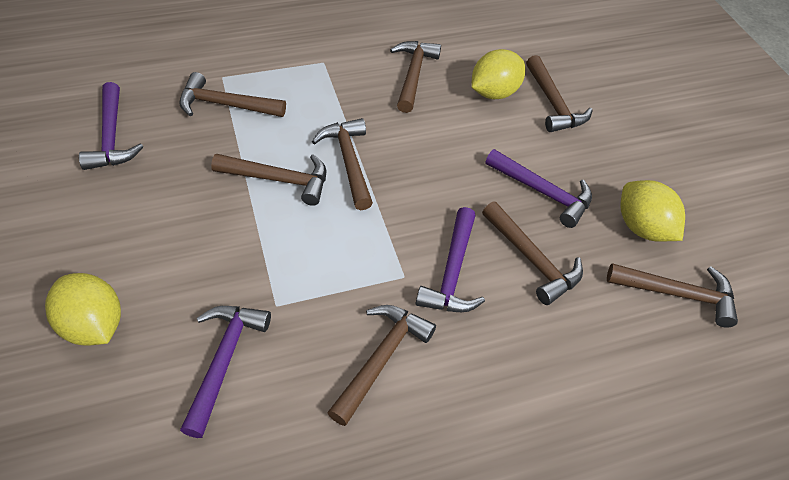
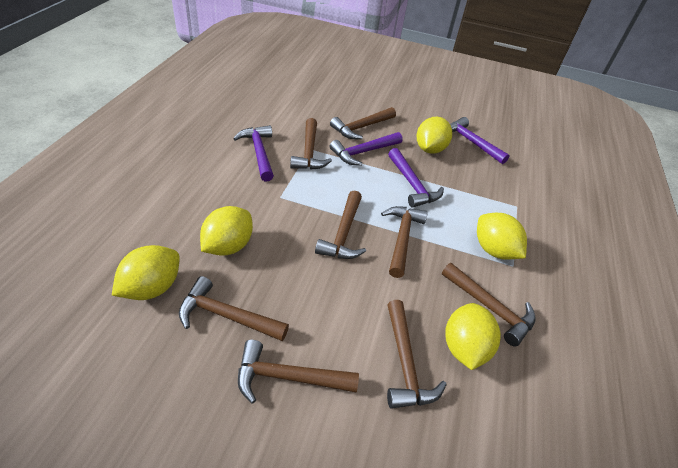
yellow lemon: 3 -> 5

